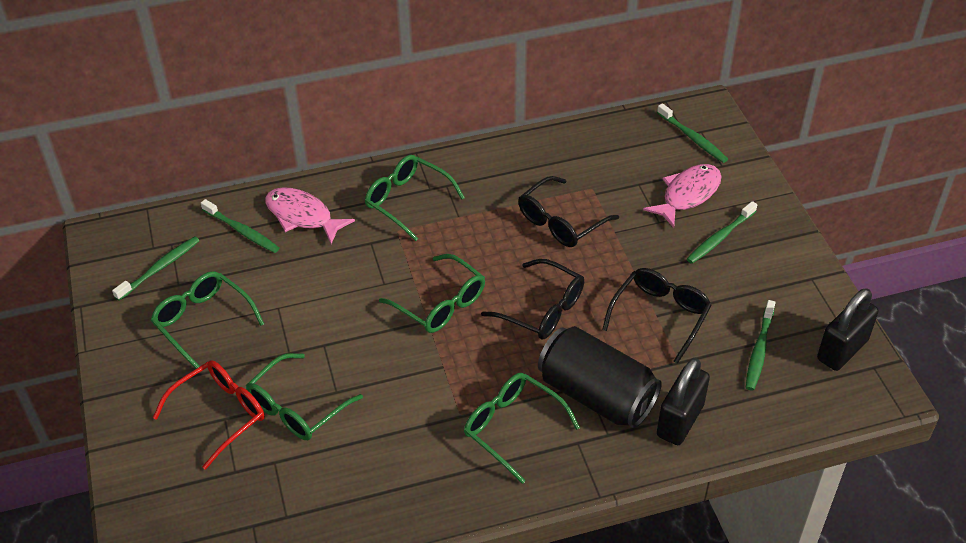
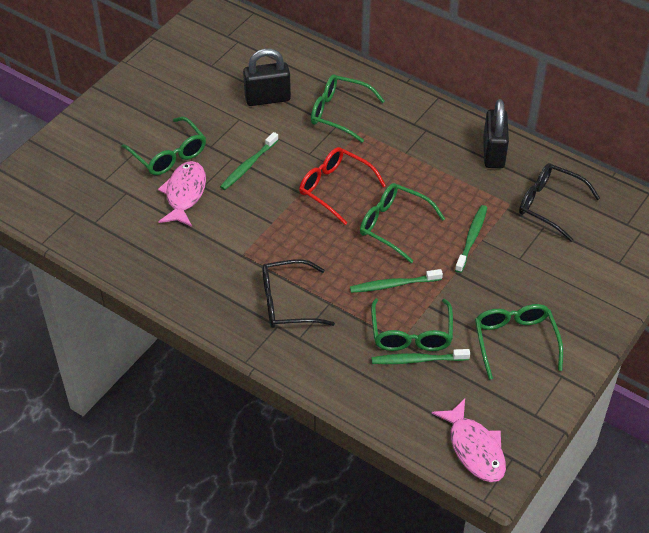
black can: 1 -> 0
black glasses: 3 -> 2
green toothbrush: 5 -> 4

